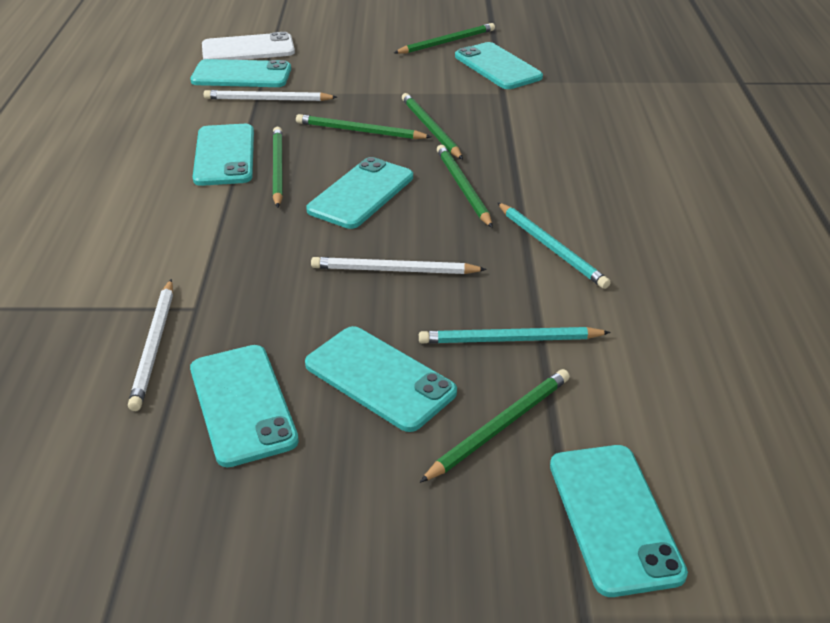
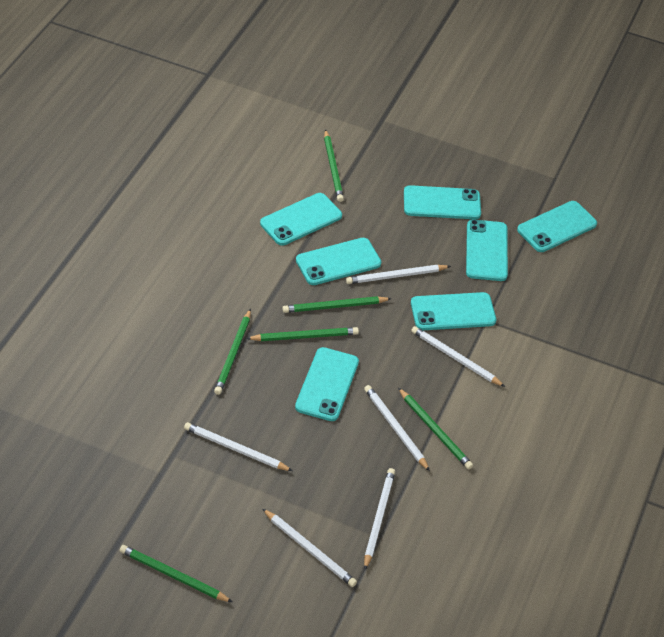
turquoise pencil: 2 -> 0
white pencil: 3 -> 6
white phone: 1 -> 0

